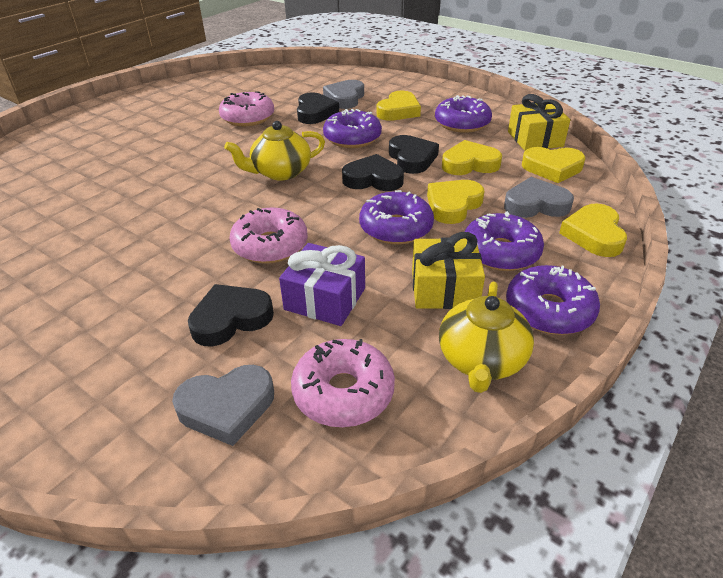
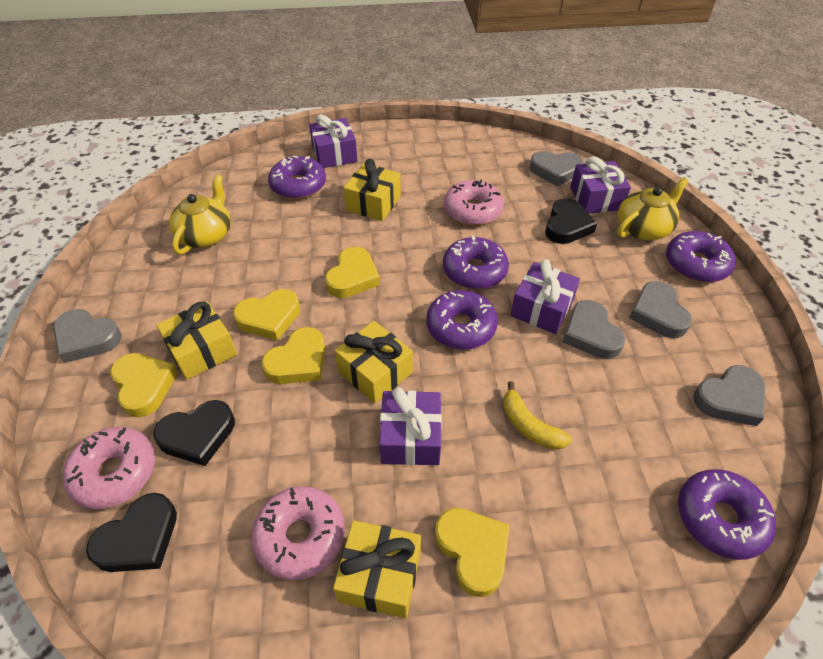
black heart: 4 -> 3
grey heart: 3 -> 5
purple gift: 1 -> 4
yellow banana: 0 -> 1
yellow gift: 2 -> 4

